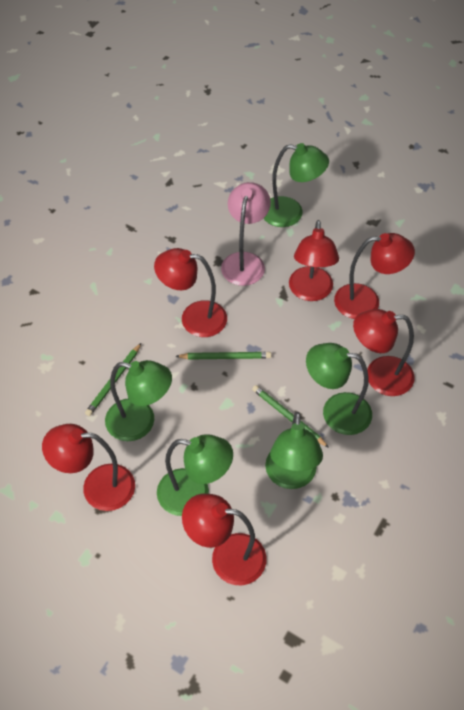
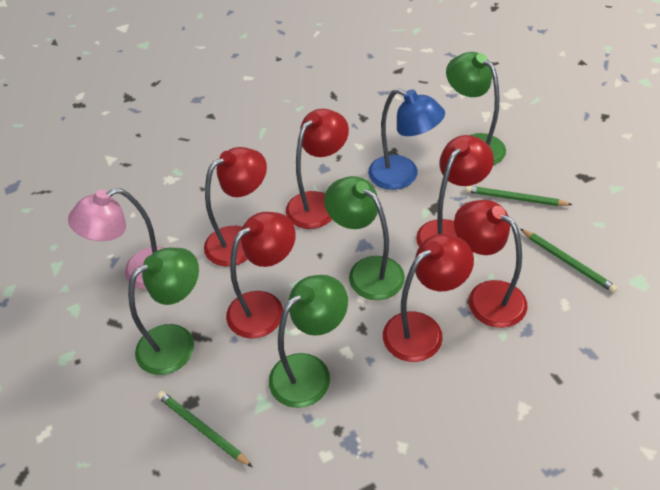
blue lamp: 0 -> 1
green lamp: 5 -> 4

